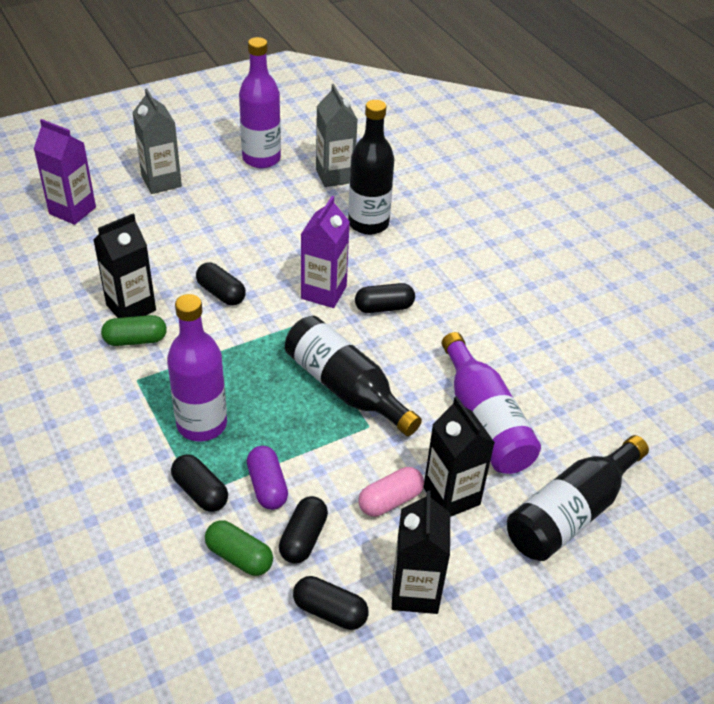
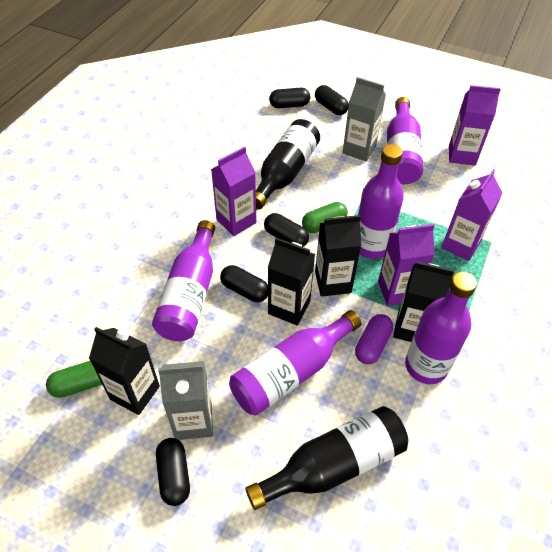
black bottle: 3 -> 2
black carton: 3 -> 4
pink capsule: 1 -> 0
purple bottle: 3 -> 5
purple carton: 2 -> 4

